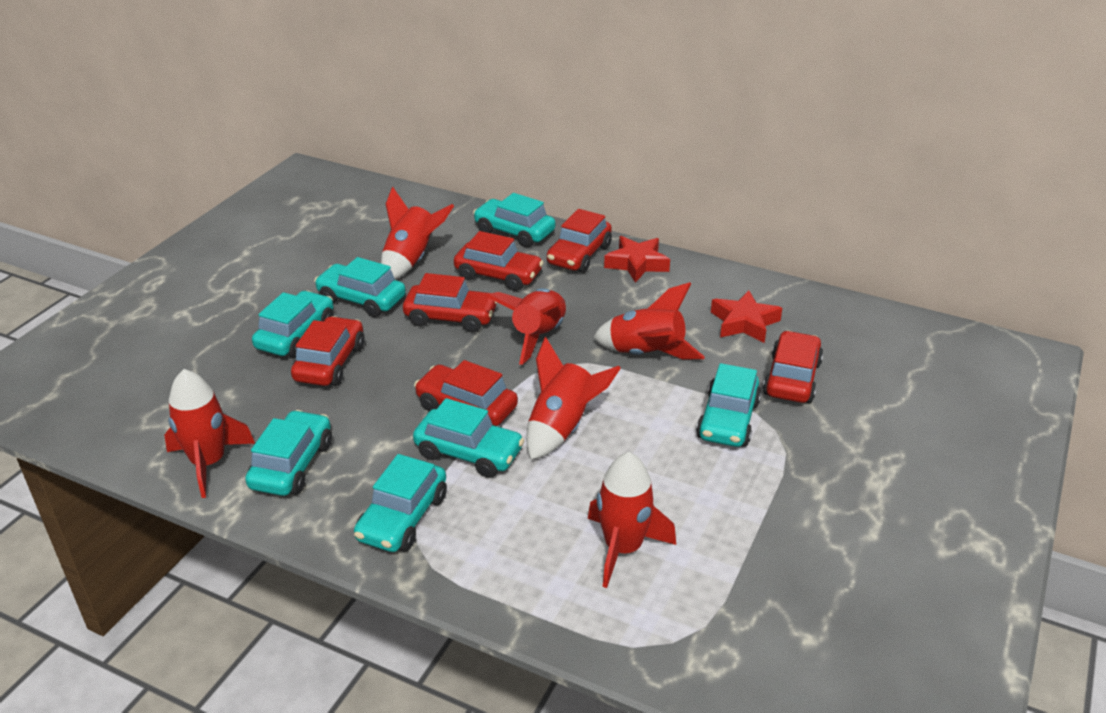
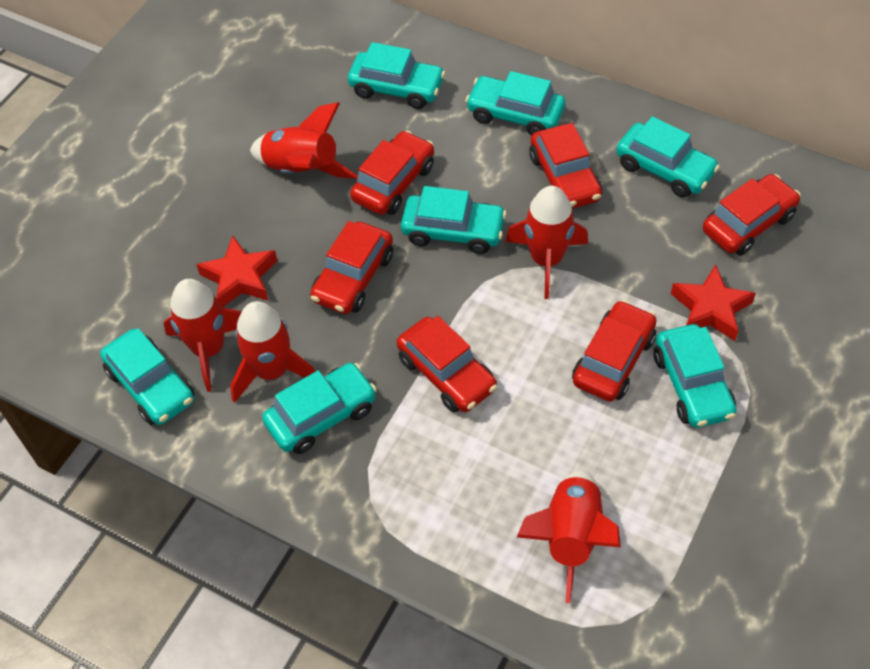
red rocket: 6 -> 5

